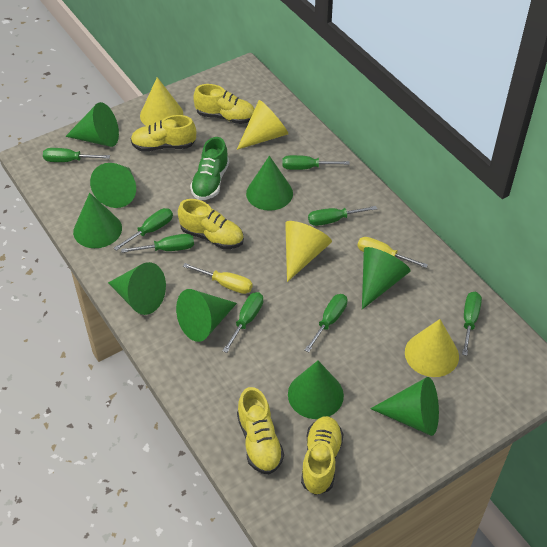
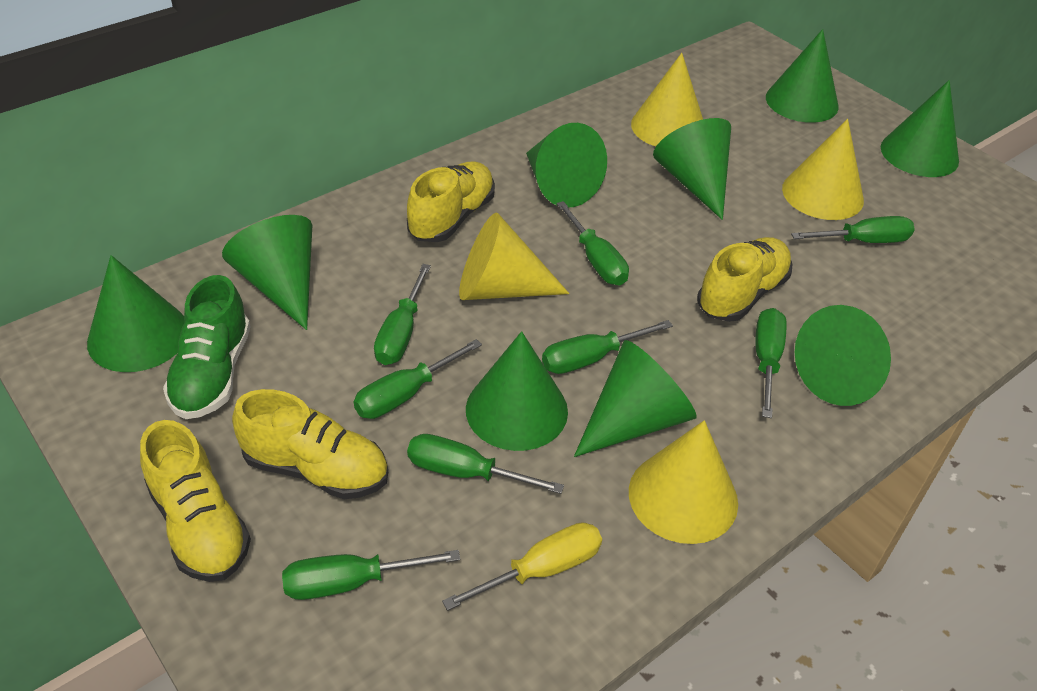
yellow screwdriver: 2 -> 1
yellow shoe: 5 -> 4

